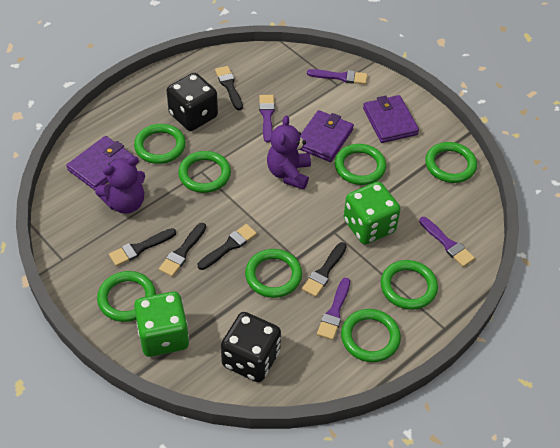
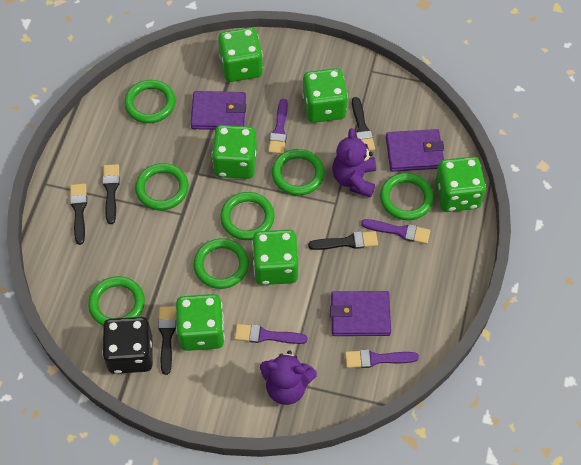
black dice: 2 -> 1
green dice: 2 -> 6
green ring: 8 -> 7

